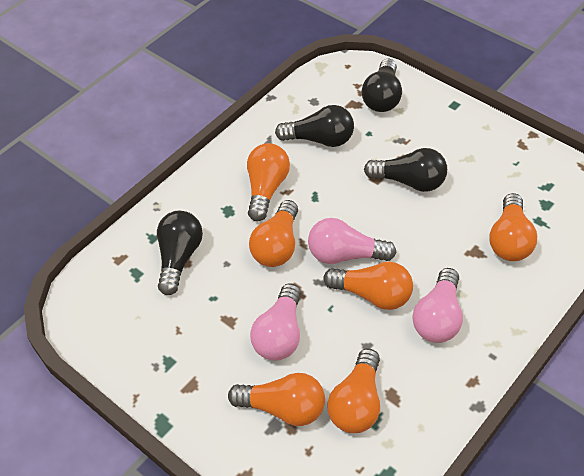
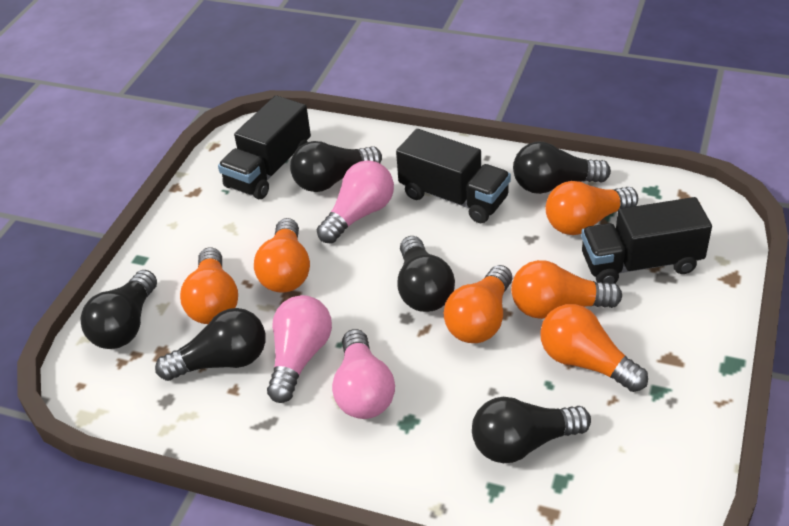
black light bulb: 4 -> 6
black truck: 0 -> 3

